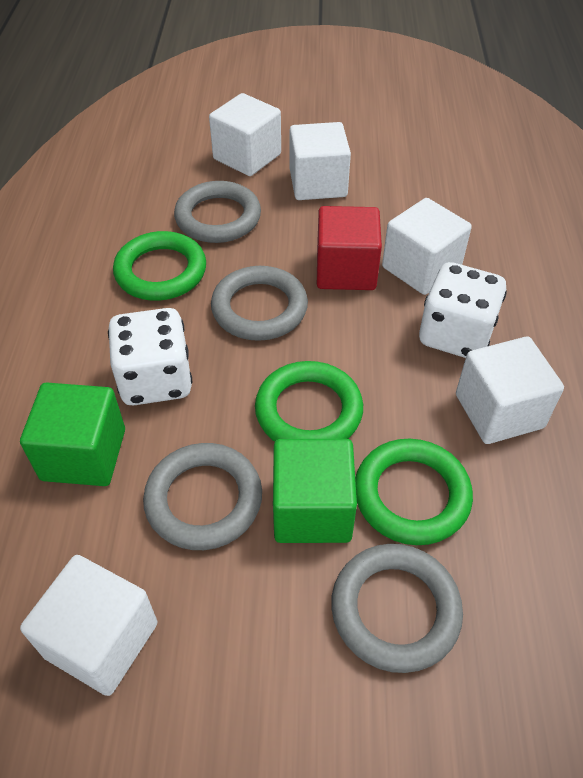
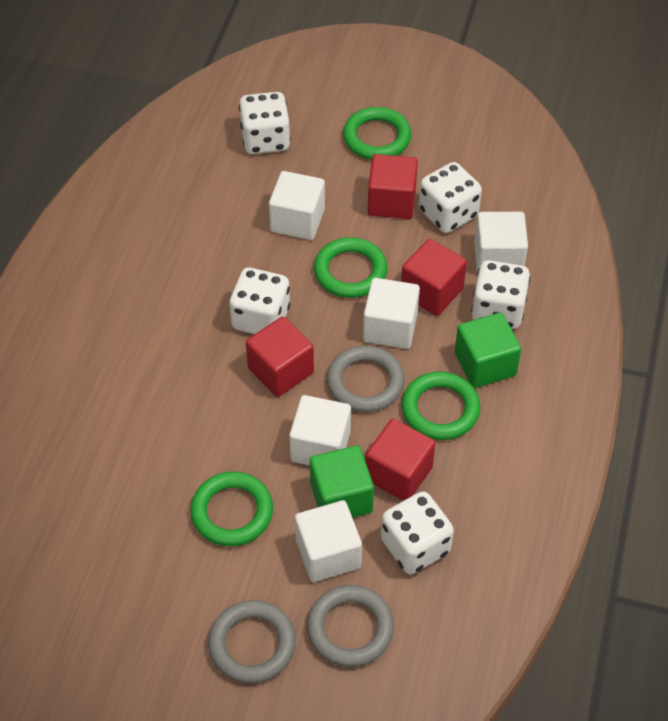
green ring: 3 -> 4
grey ring: 4 -> 3
red cube: 1 -> 4
white dice: 2 -> 5

